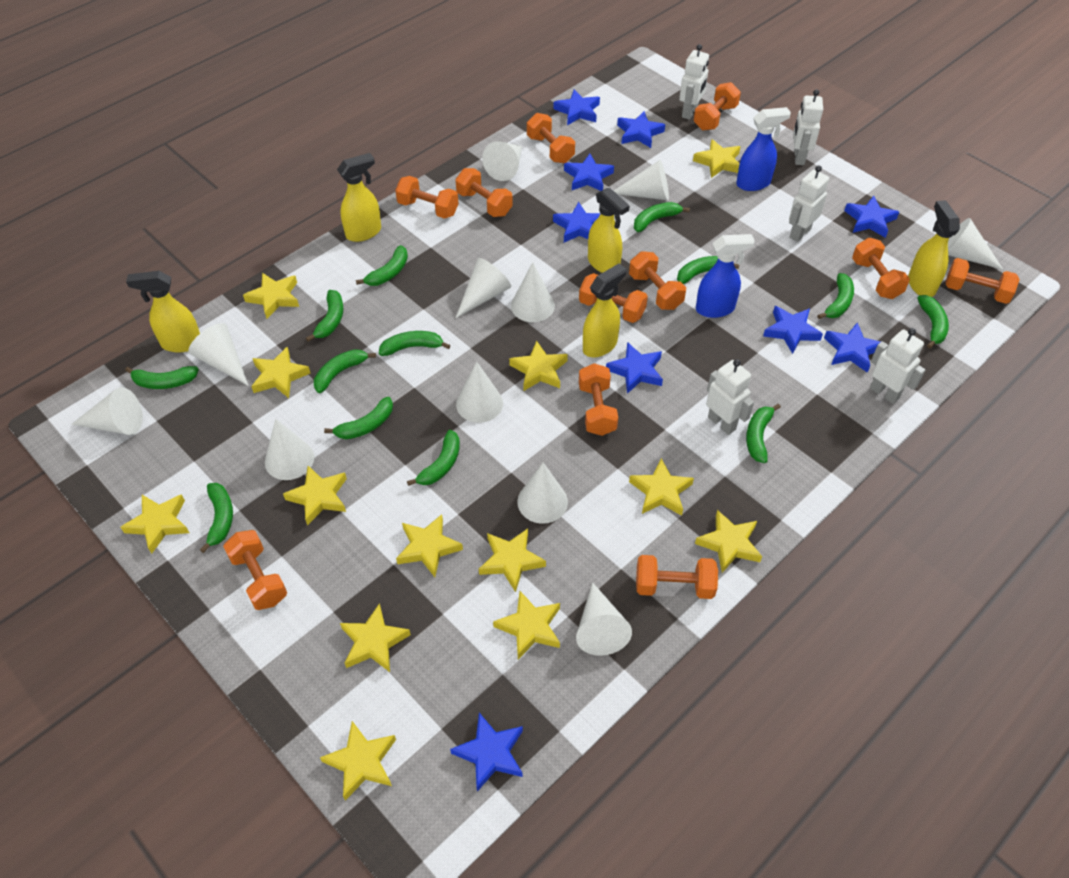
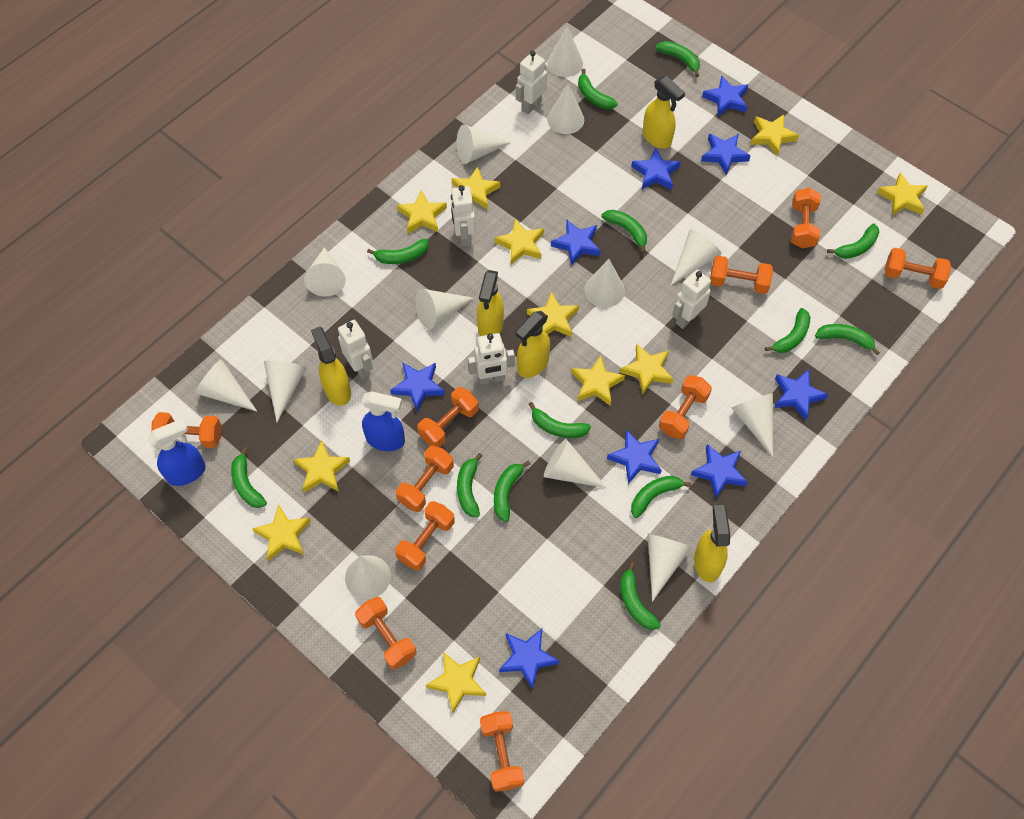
orange dumbbell: 11 -> 10
white cone: 11 -> 13
yellow star: 13 -> 11

